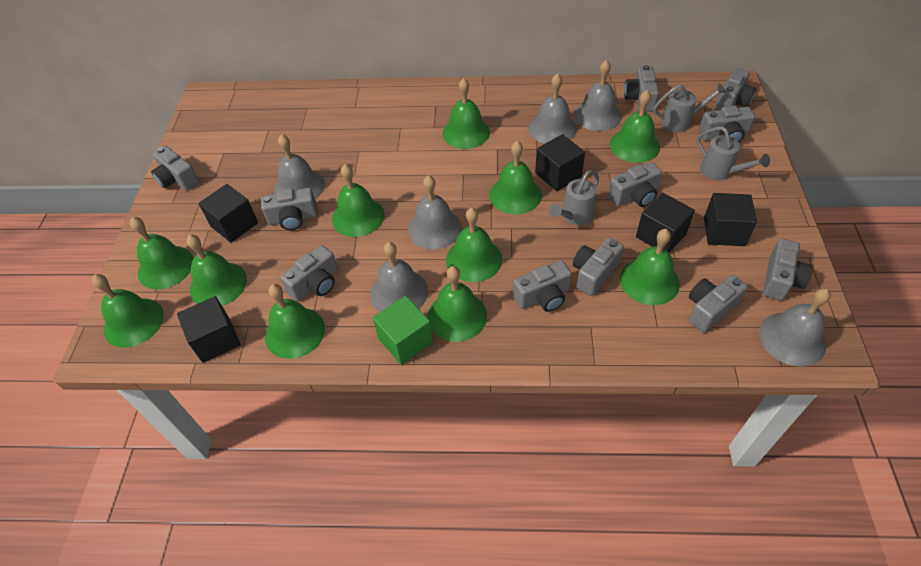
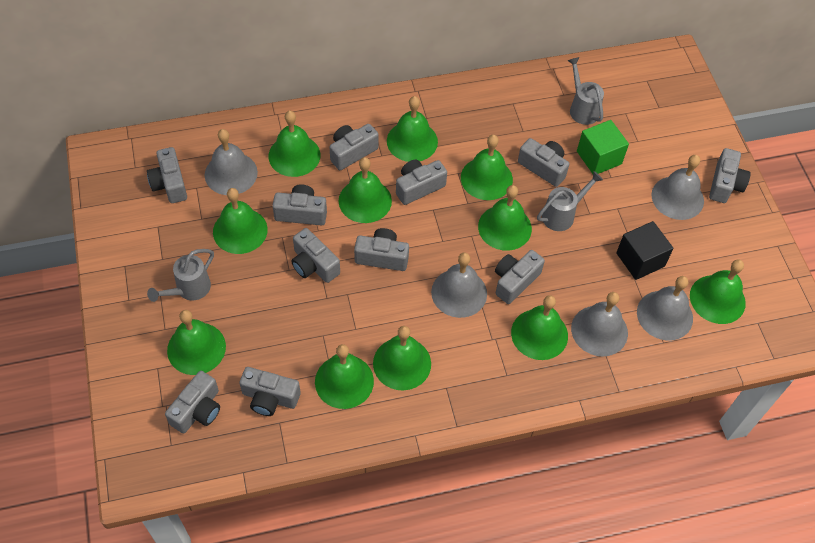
black cube: 5 -> 1
grey bell: 6 -> 5

